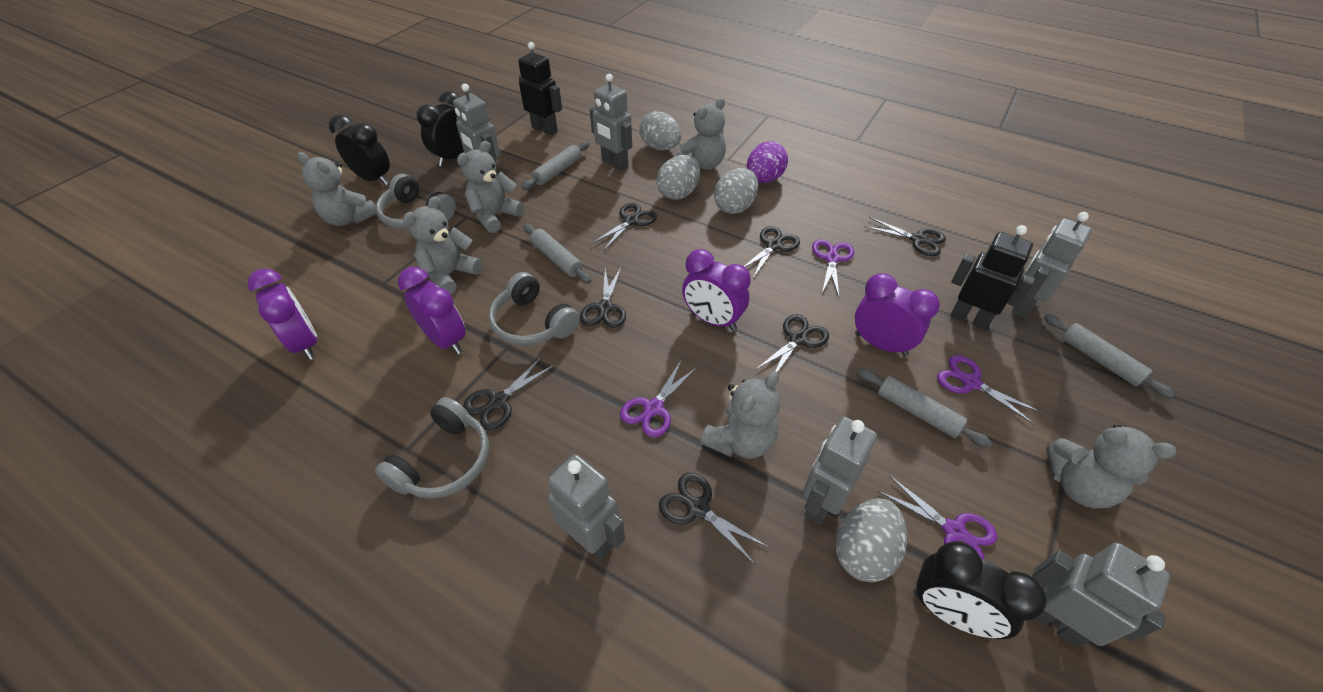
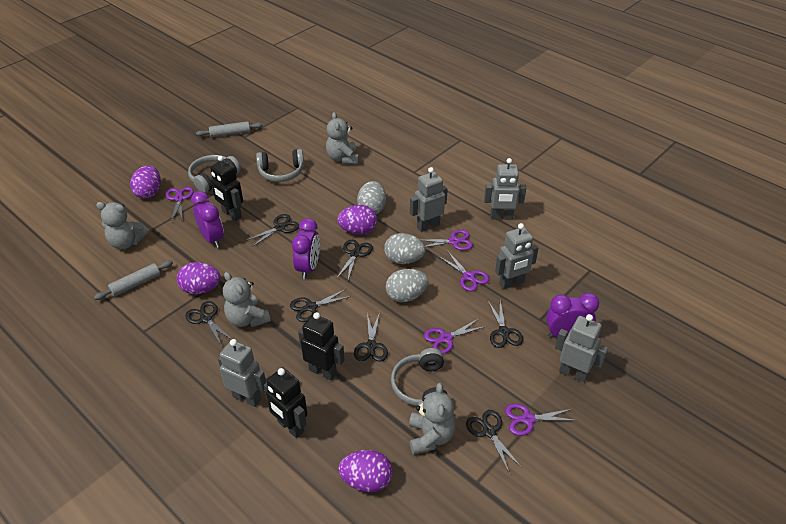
black clock: 3 -> 0
black robot: 2 -> 3
grey egg: 4 -> 3
grey robot: 6 -> 5
grey rolling pin: 4 -> 2
grey teddy bear: 6 -> 4
purple clock: 4 -> 3
purple egg: 1 -> 4
purple scissors: 4 -> 5

